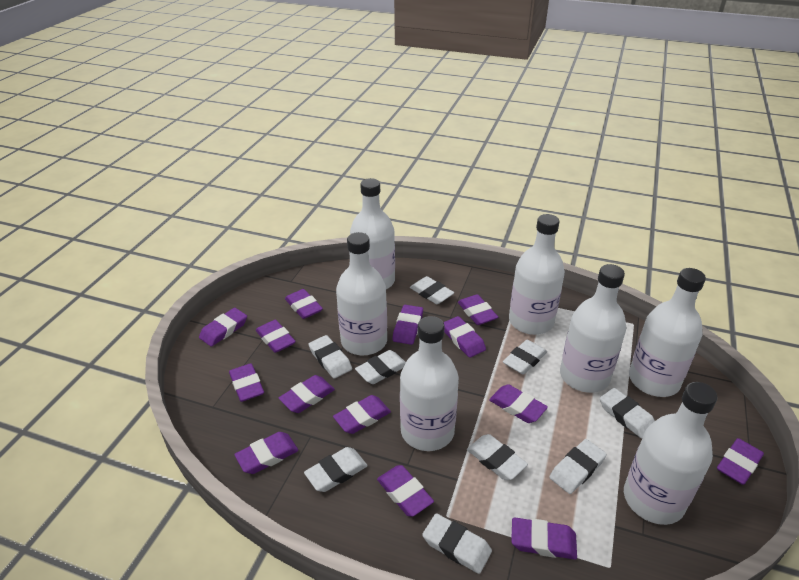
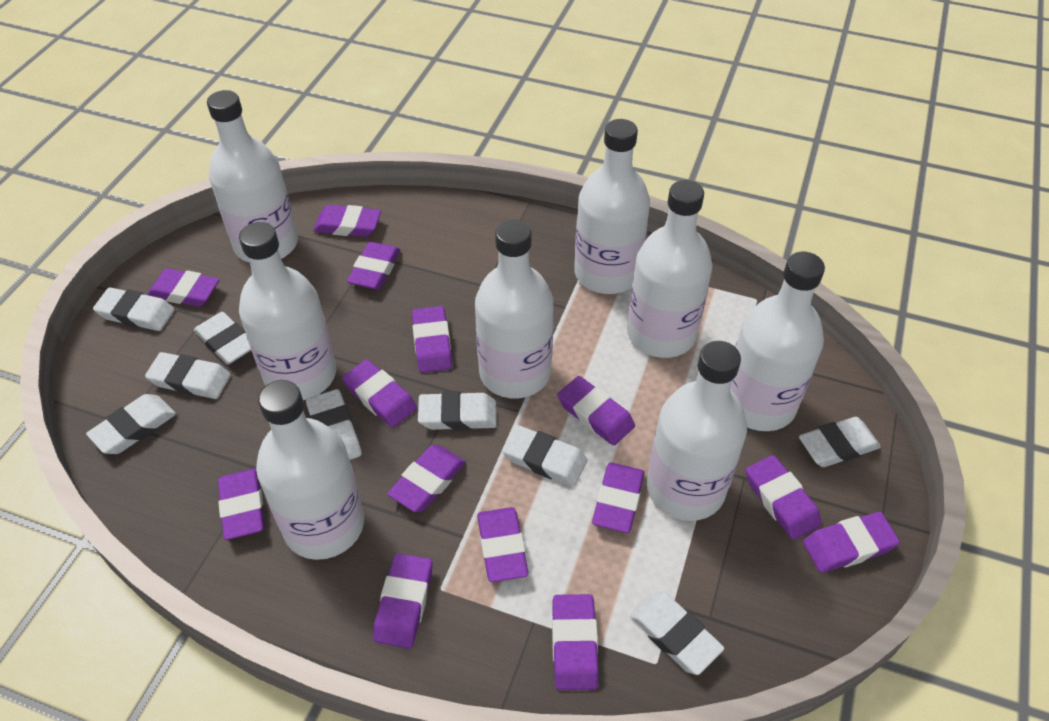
white bottle: 7 -> 8

